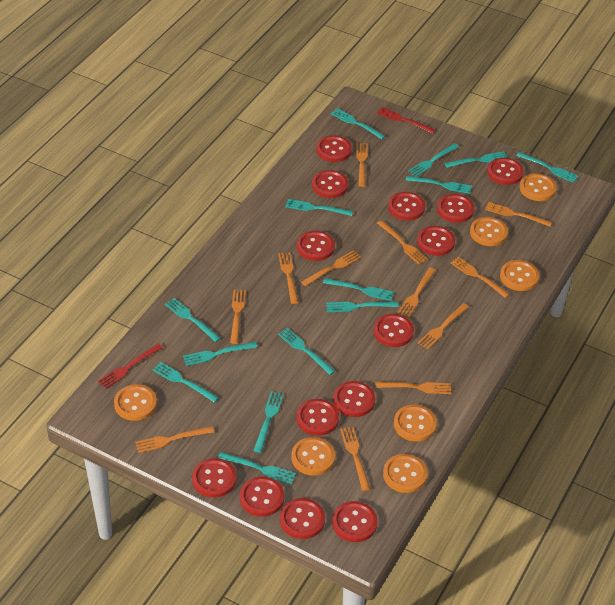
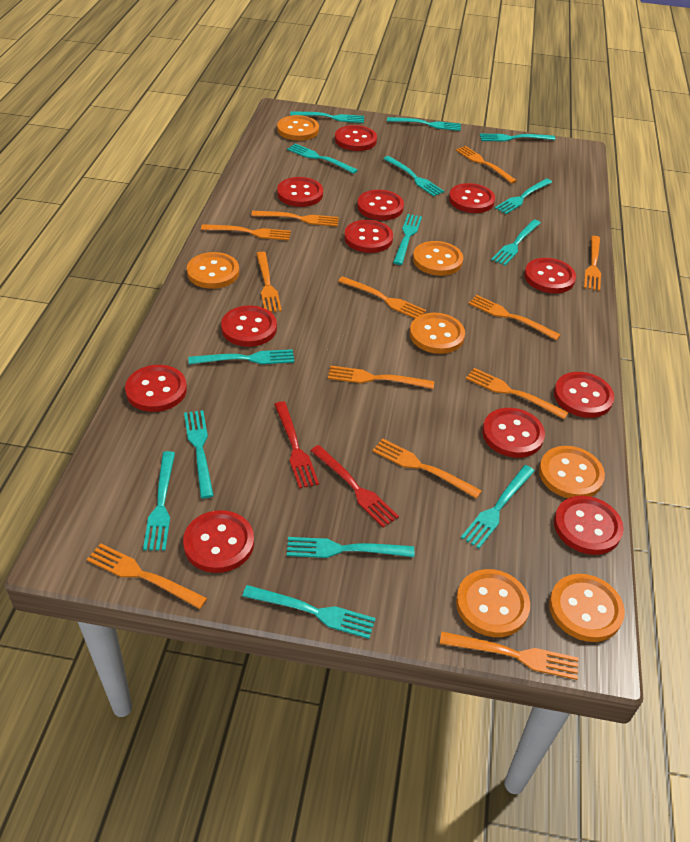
red button: 14 -> 12

